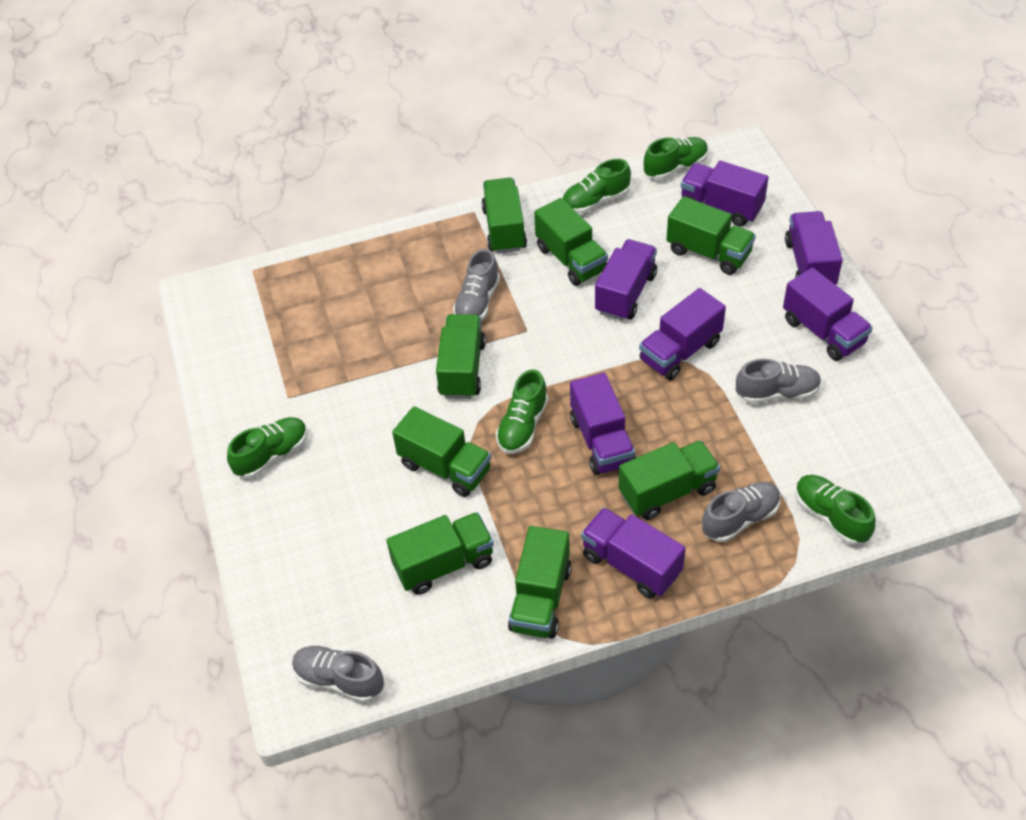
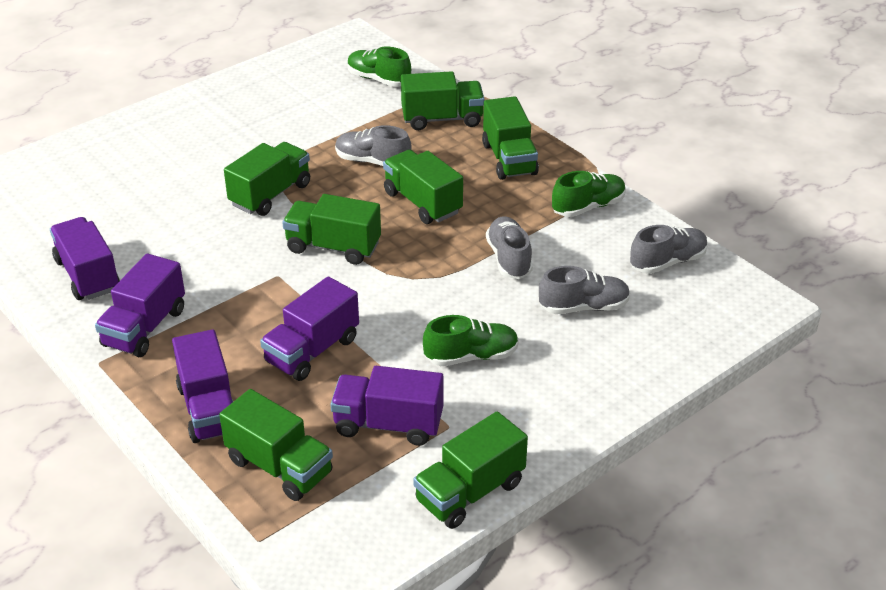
green shoe: 5 -> 3
green truck: 8 -> 7
purple truck: 7 -> 5

